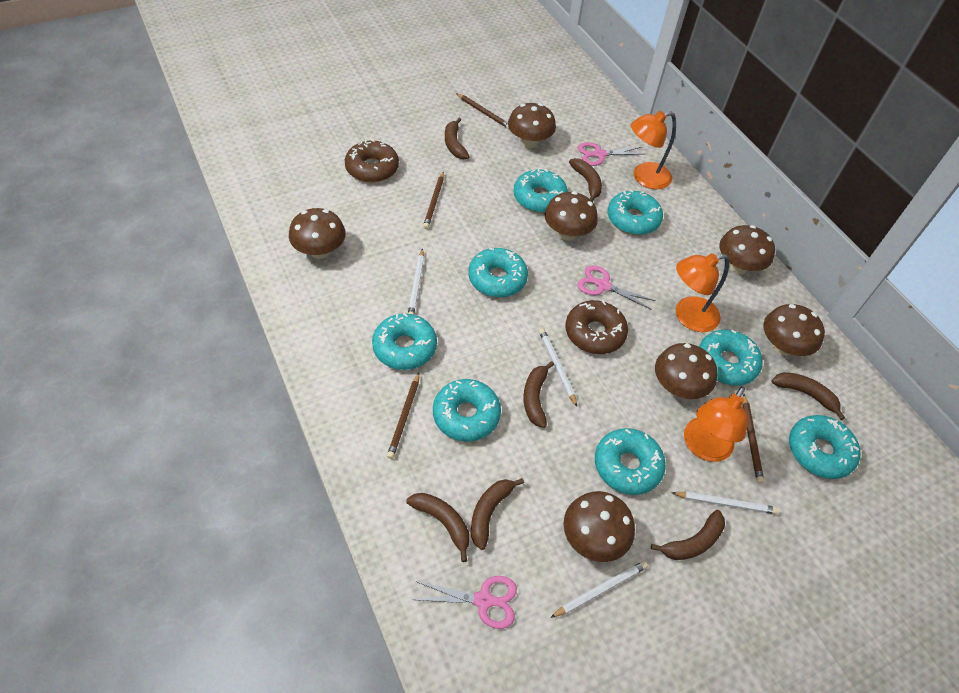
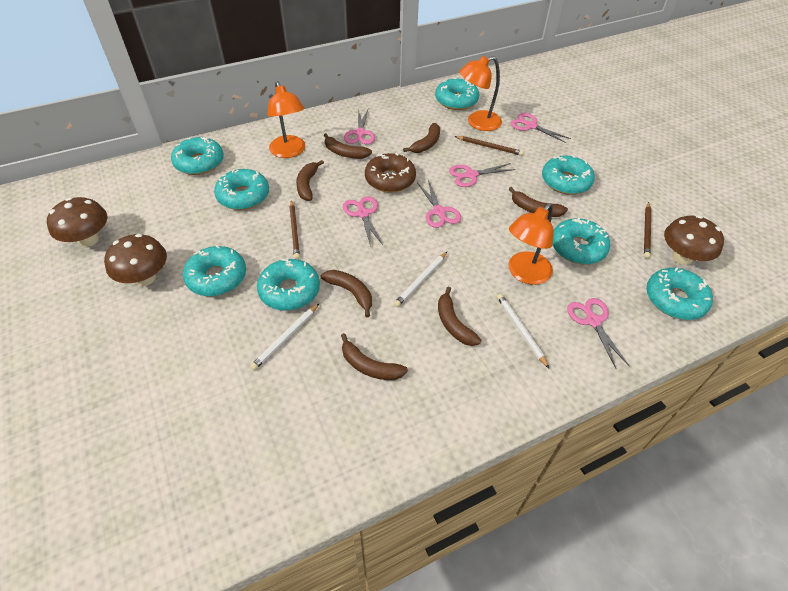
brown donut: 2 -> 1
brown mushroom: 7 -> 3
brown pencil: 4 -> 3
pink scissors: 3 -> 6
white pencil: 4 -> 3

